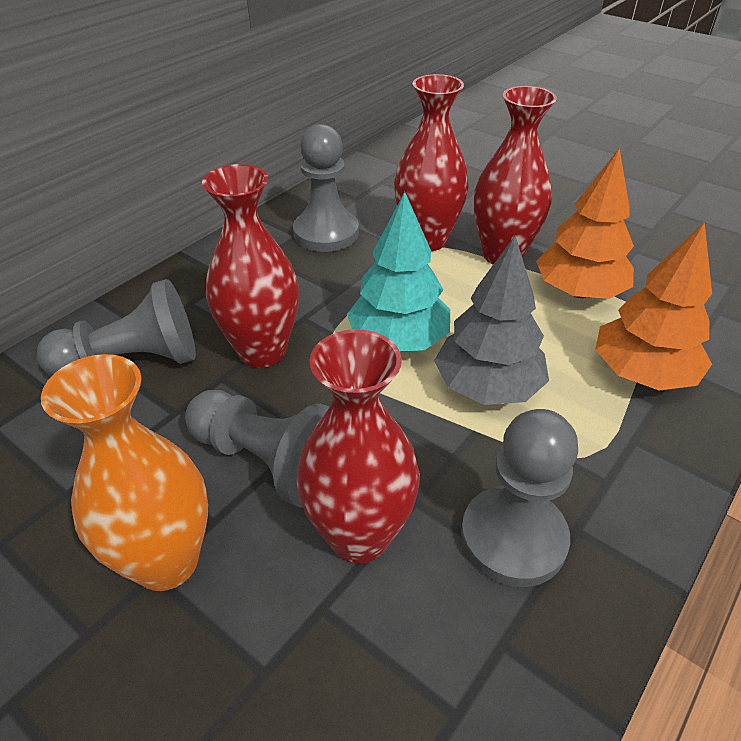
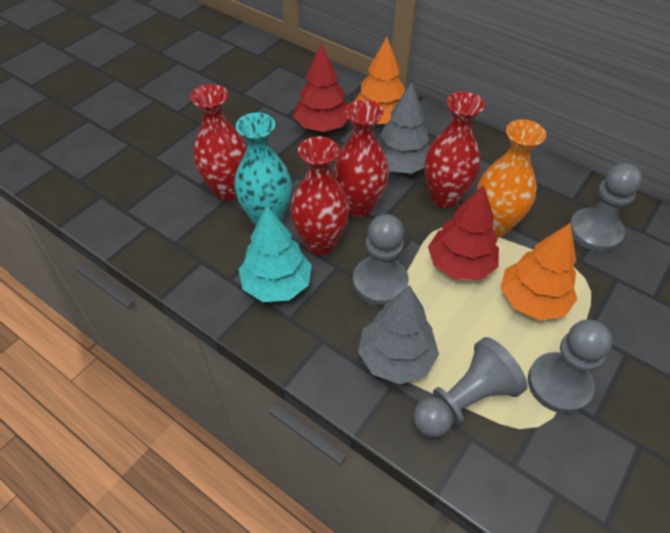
grey tree: 1 -> 2
red tree: 0 -> 2
turquoise vase: 0 -> 1

